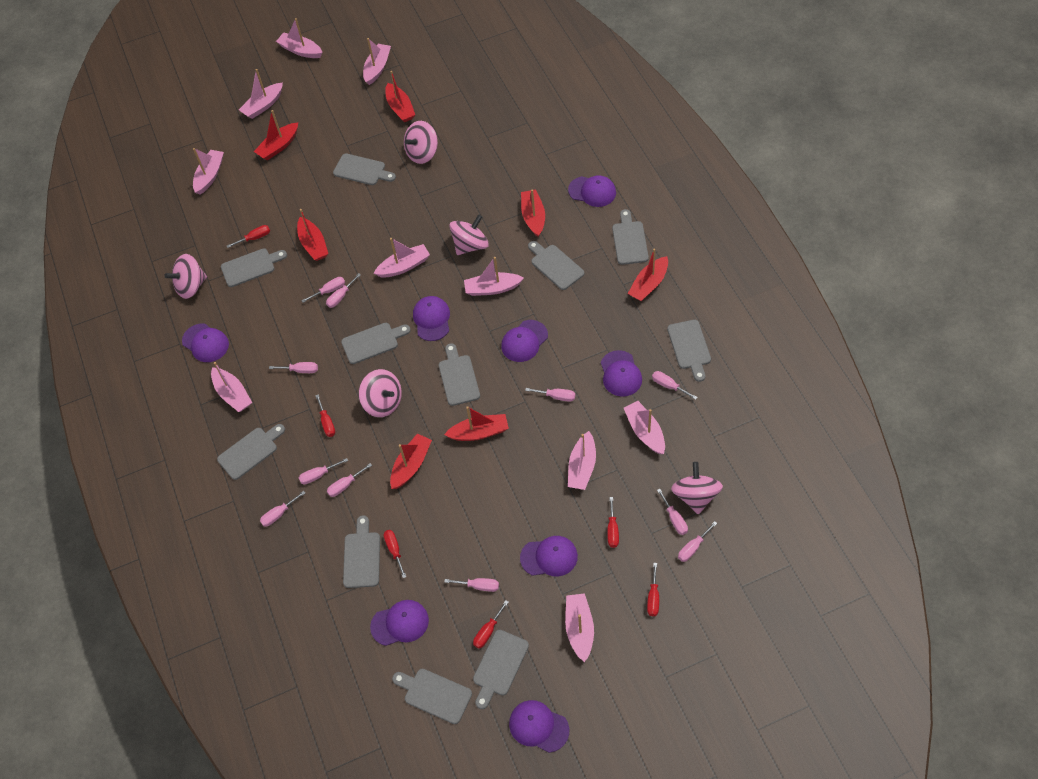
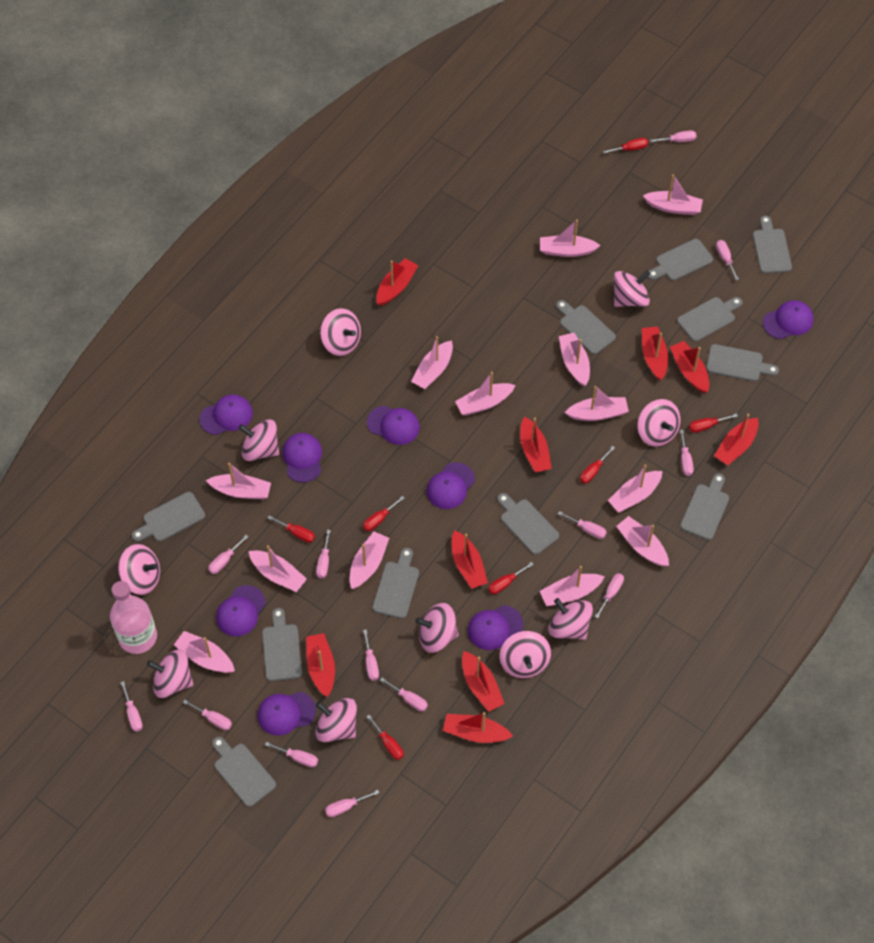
pink boat: 10 -> 13
pink bottle: 0 -> 1
pink screwdriver: 11 -> 13
pink spinning top: 5 -> 10
red boat: 7 -> 9
red screwdriver: 6 -> 7

